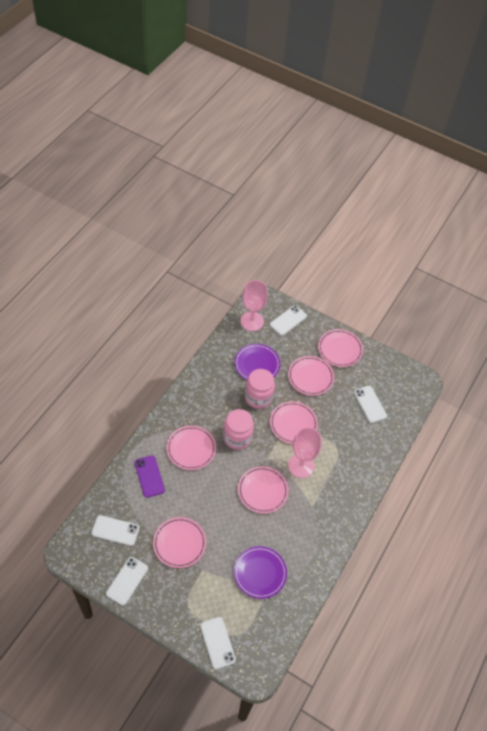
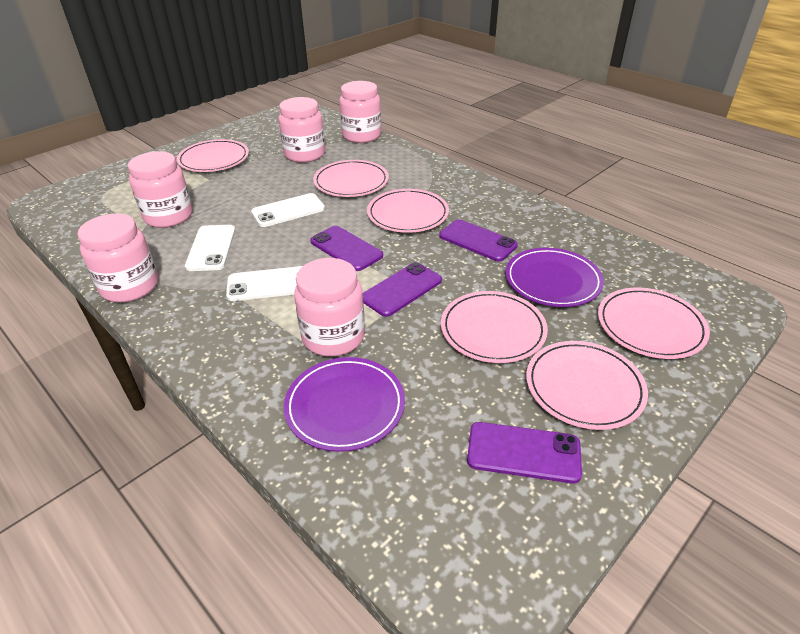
pink goblet: 2 -> 0
pink jar: 2 -> 5
purple phone: 1 -> 4
white phone: 5 -> 3

